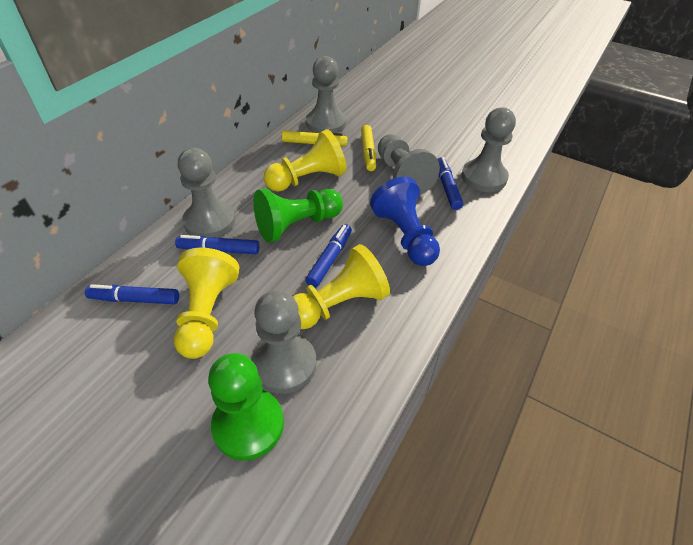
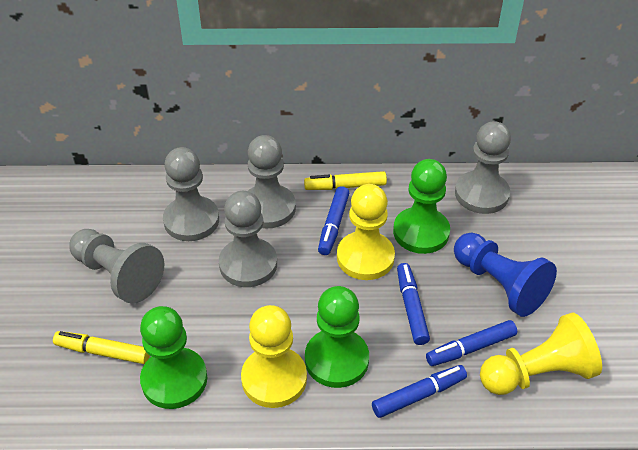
green pawn: 2 -> 3

